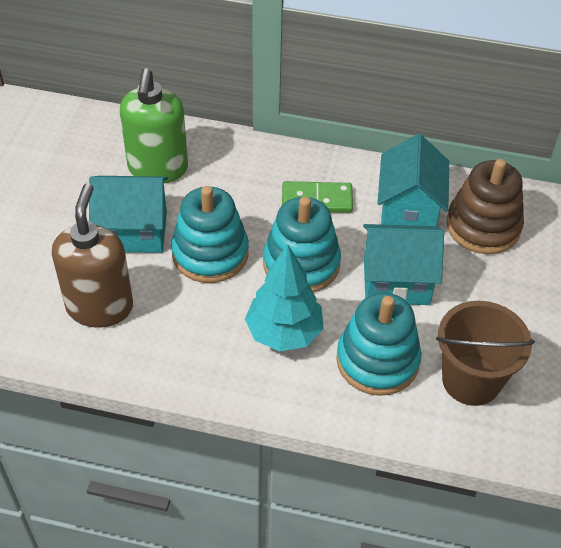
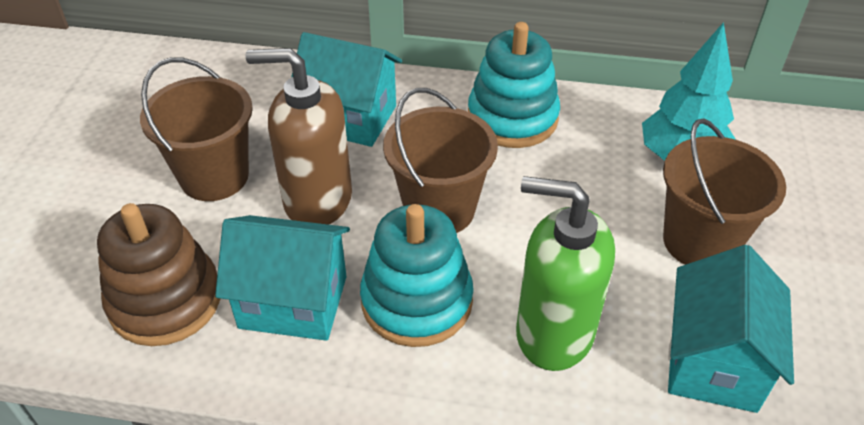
brown bucket: 1 -> 3
green domino: 1 -> 0
turquoise stacking toy: 3 -> 2

